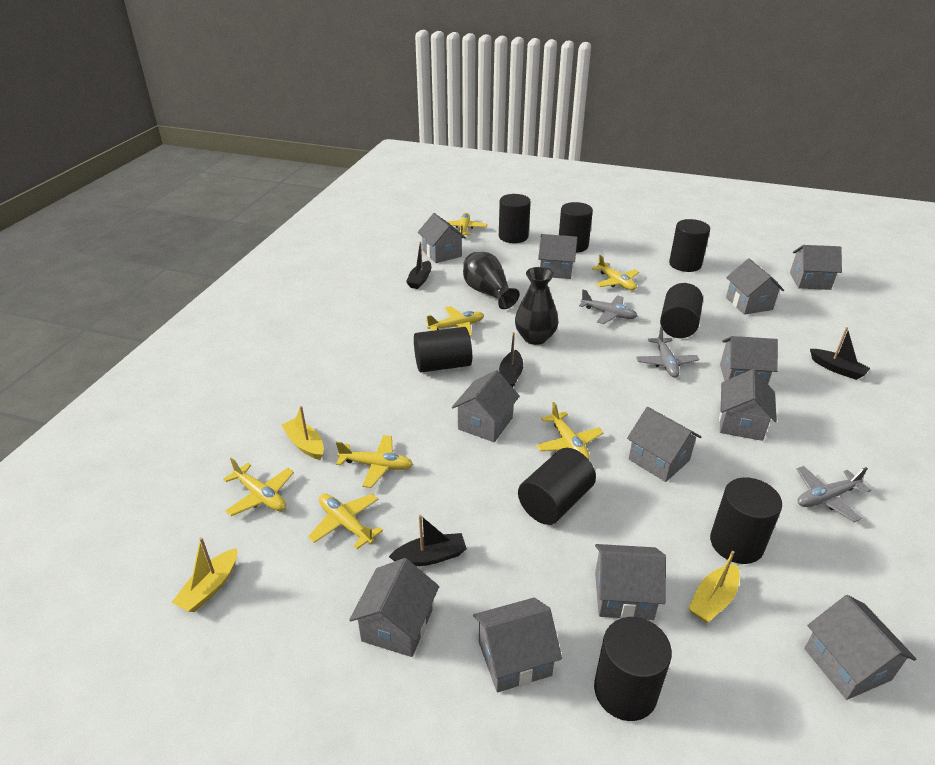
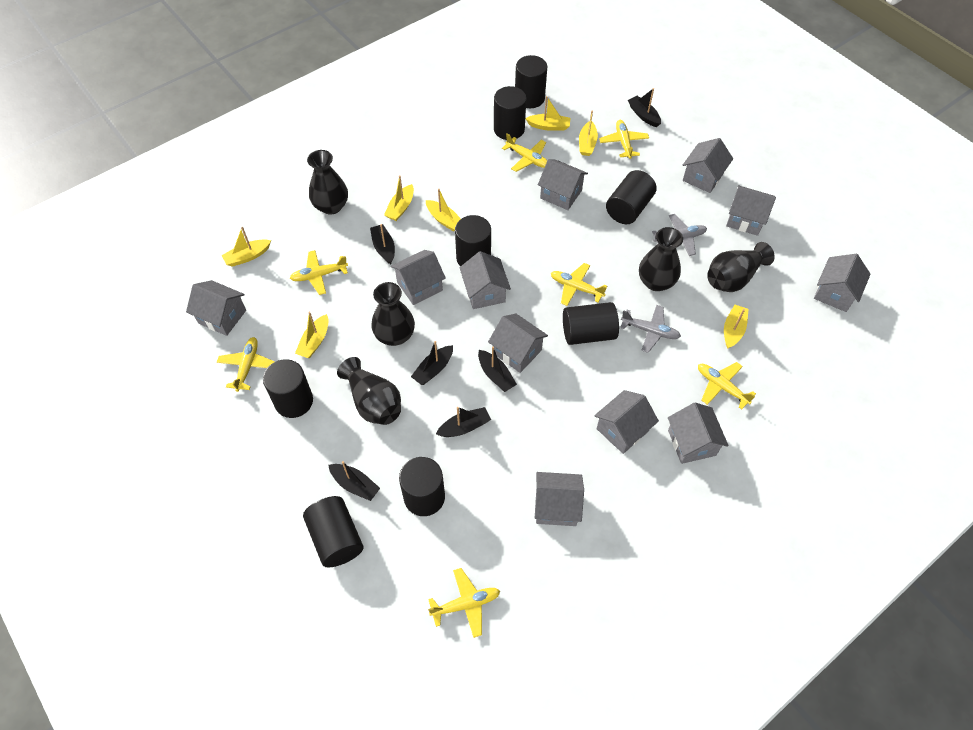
black boat: 4 -> 6
black vase: 2 -> 5
grey house: 12 -> 11
grey plane: 3 -> 2
yellow boat: 3 -> 7

